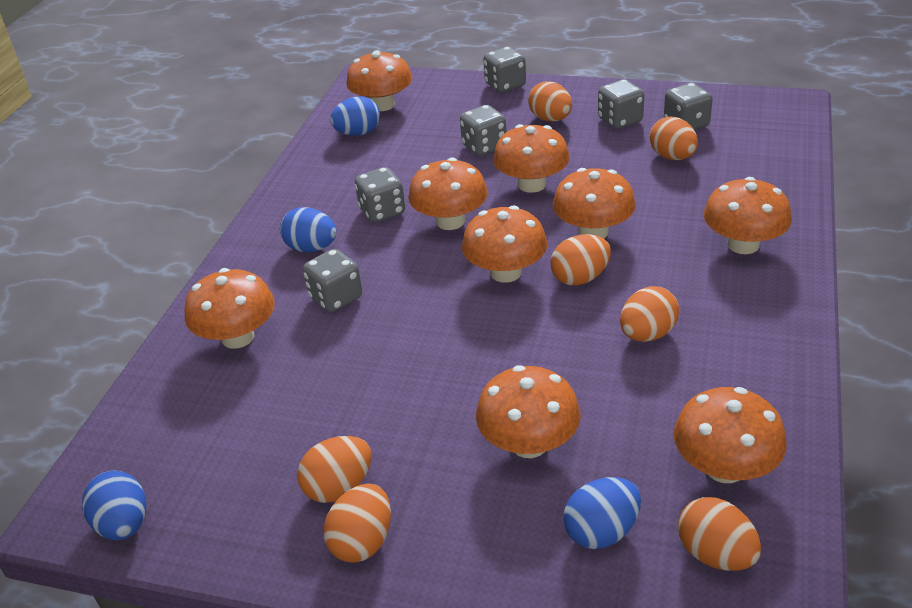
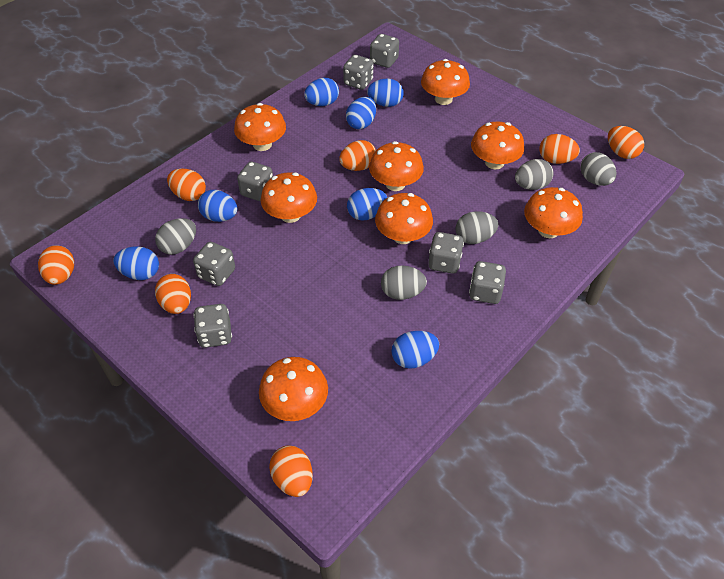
blue egg: 4 -> 7
grey dice: 6 -> 7
grey egg: 0 -> 5
orange mushroom: 9 -> 8

